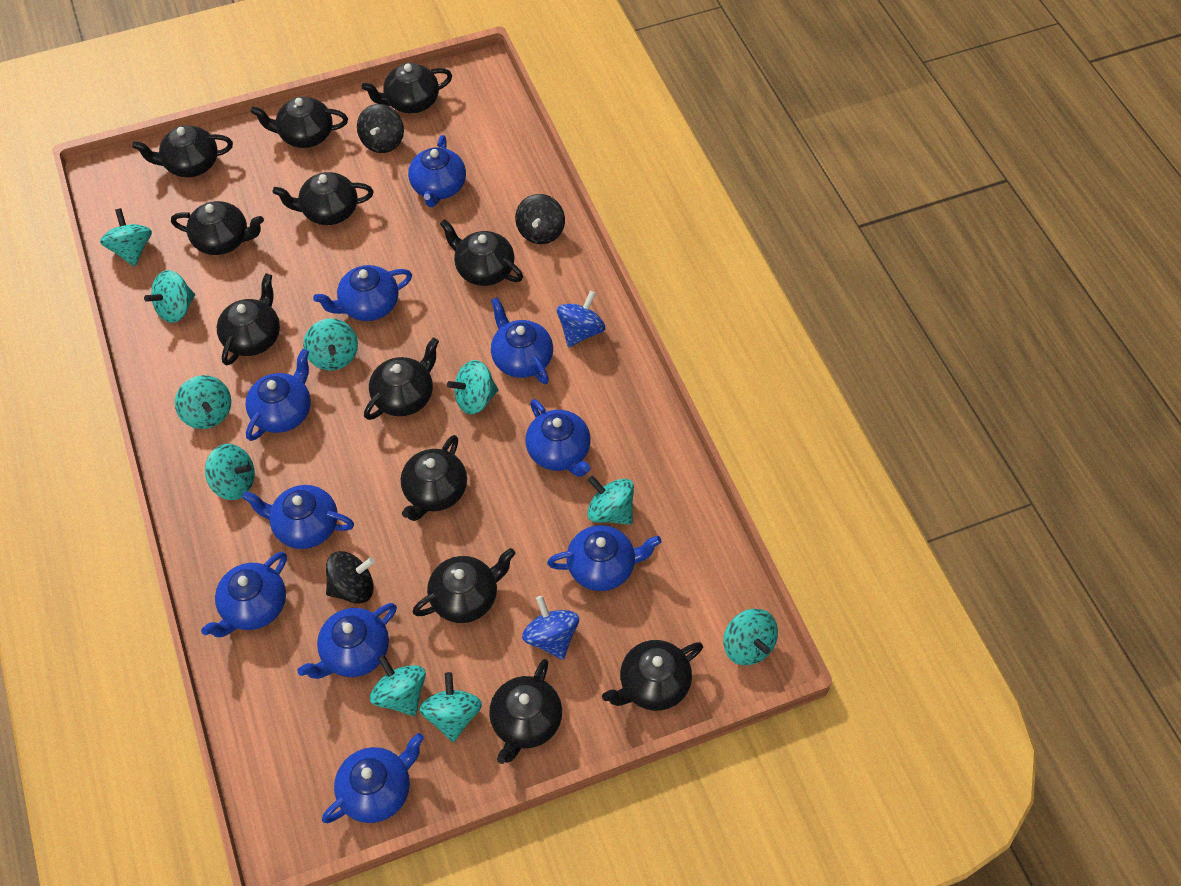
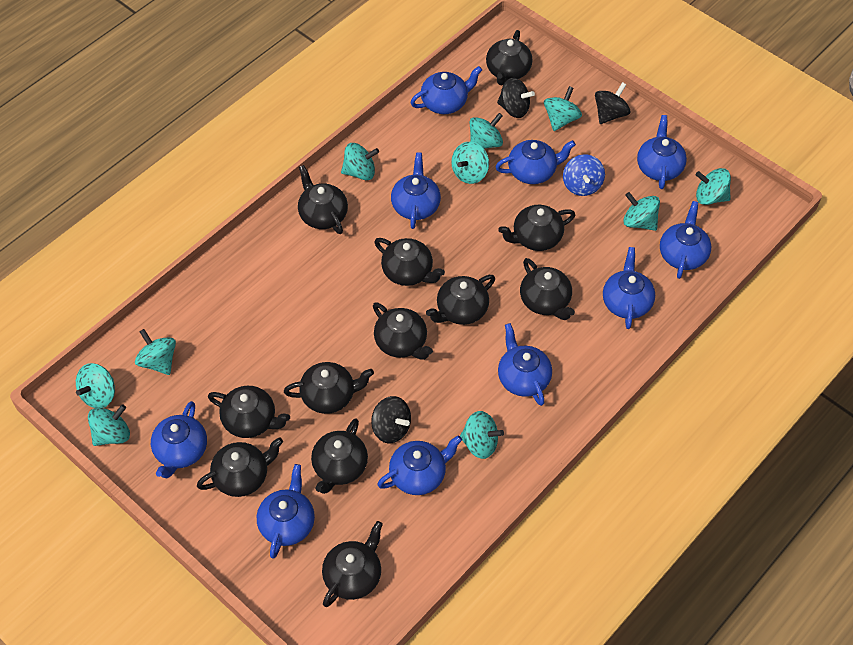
blue spinning top: 2 -> 1

